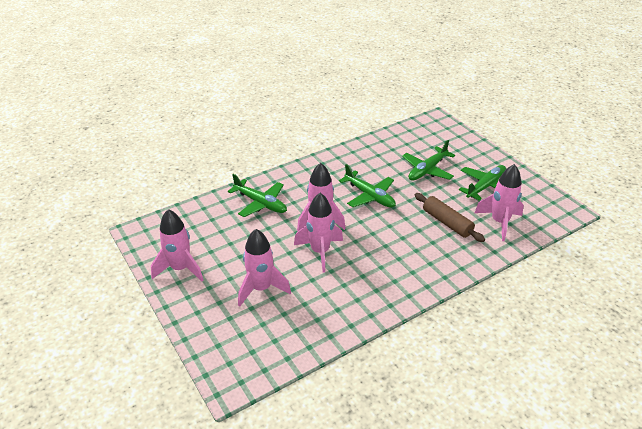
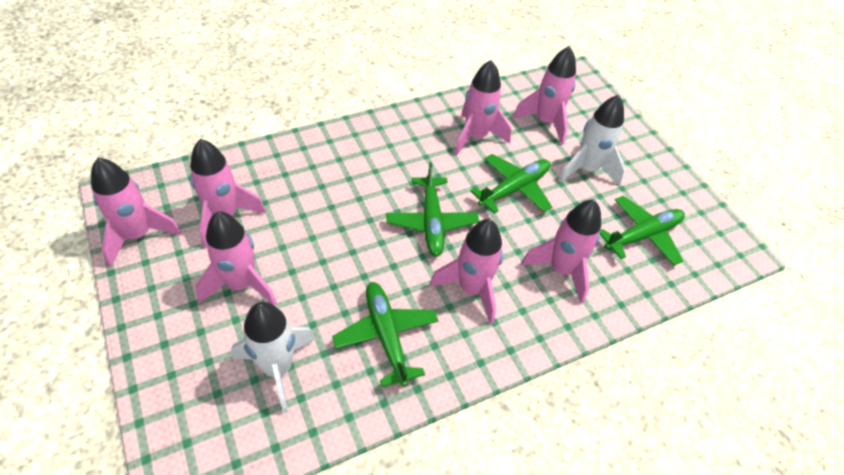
brown rolling pin: 1 -> 0
pink rocket: 5 -> 7
white rocket: 0 -> 2

